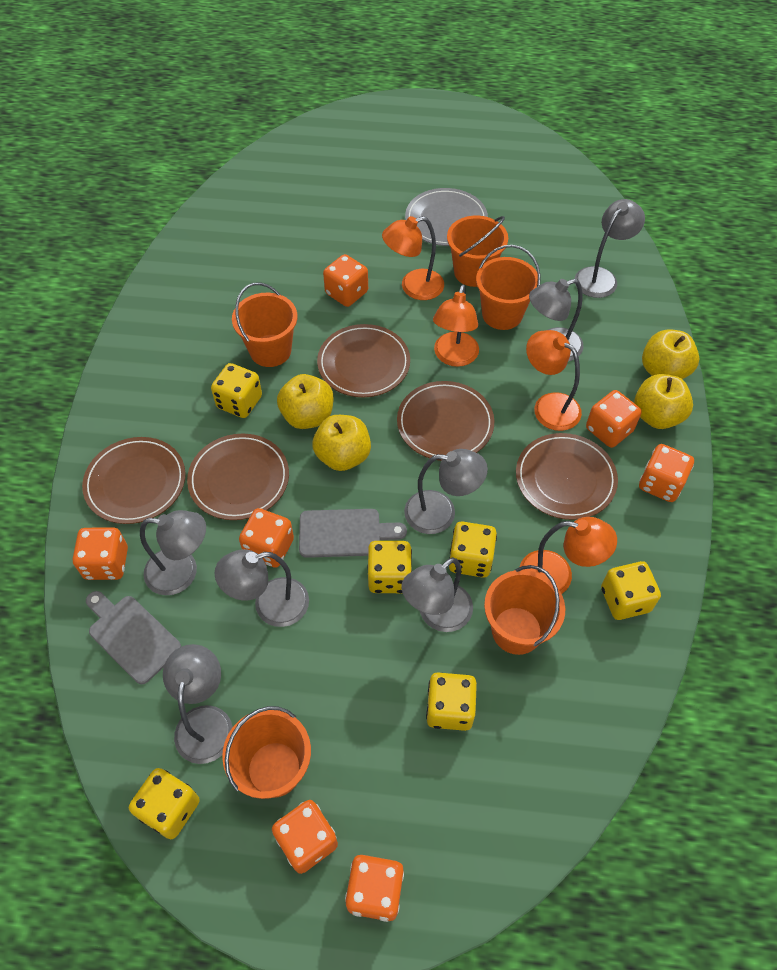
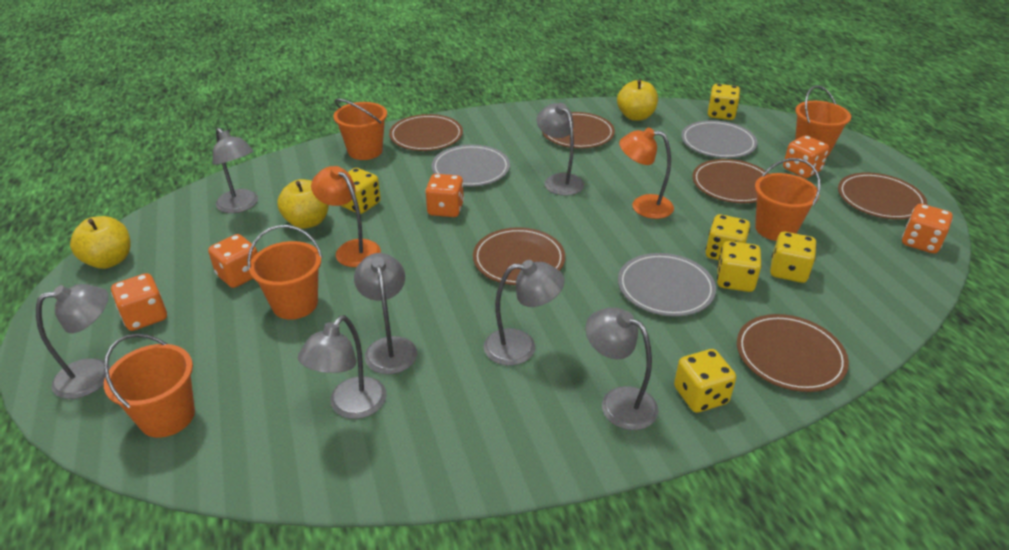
brown plate: 5 -> 6
grey cutting board: 2 -> 0
grey plate: 1 -> 3
orange dice: 7 -> 5
orange lamp: 4 -> 2
yellow apple: 4 -> 3

